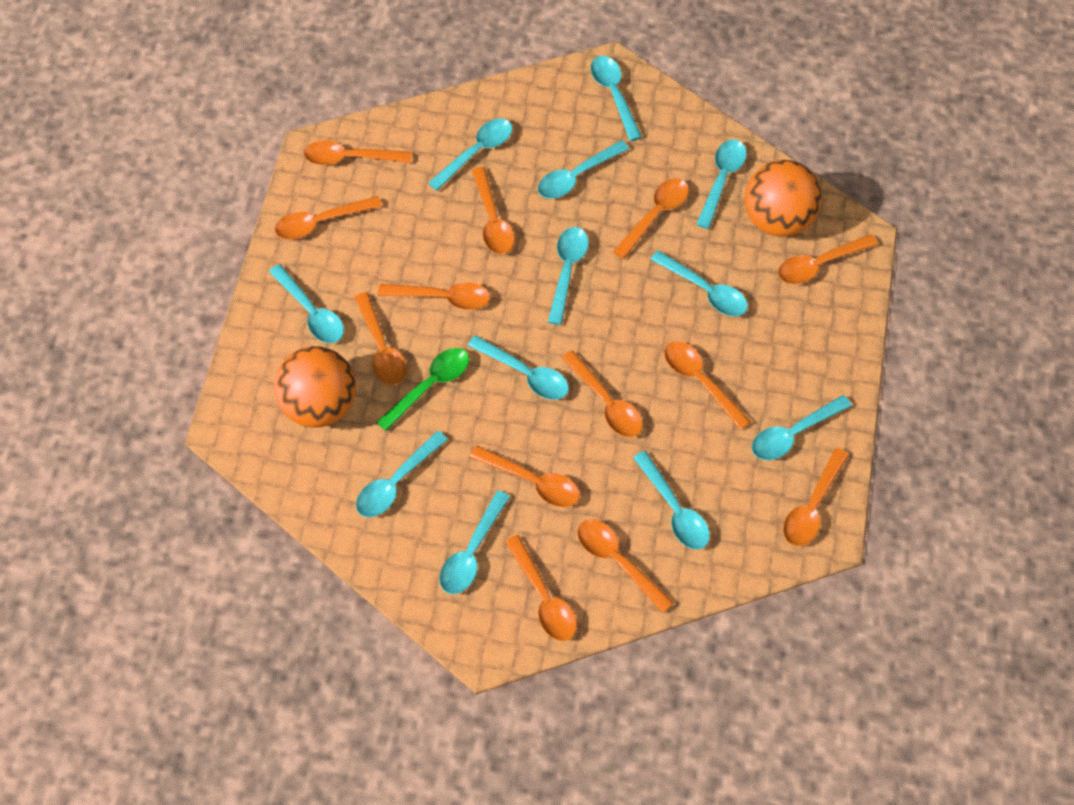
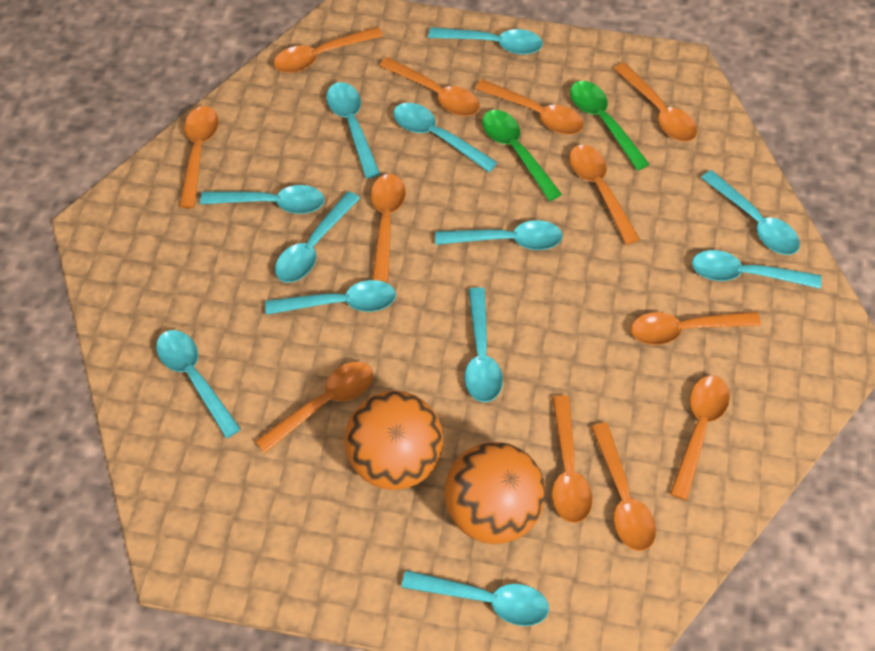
green spoon: 1 -> 2
orange spoon: 13 -> 12

